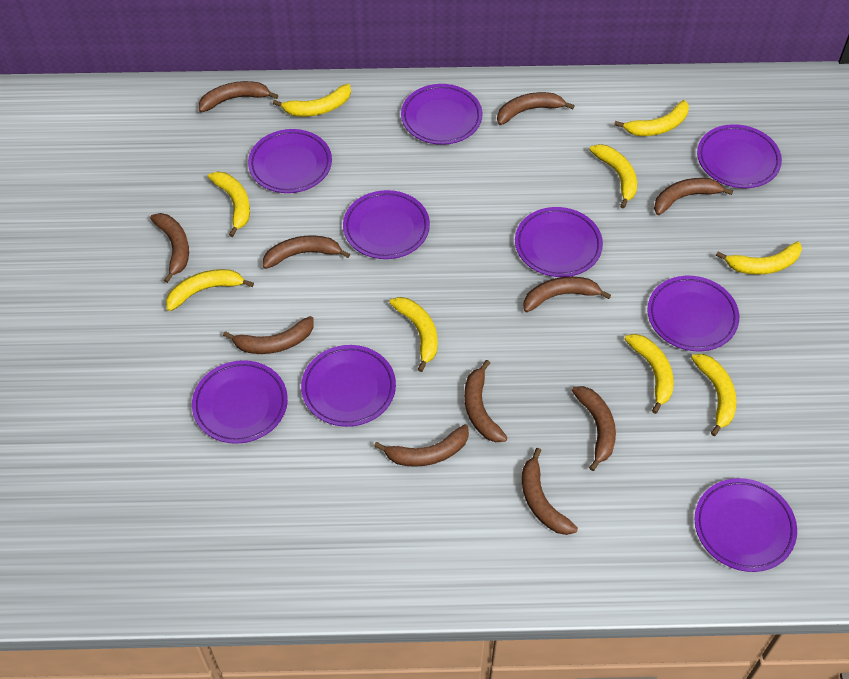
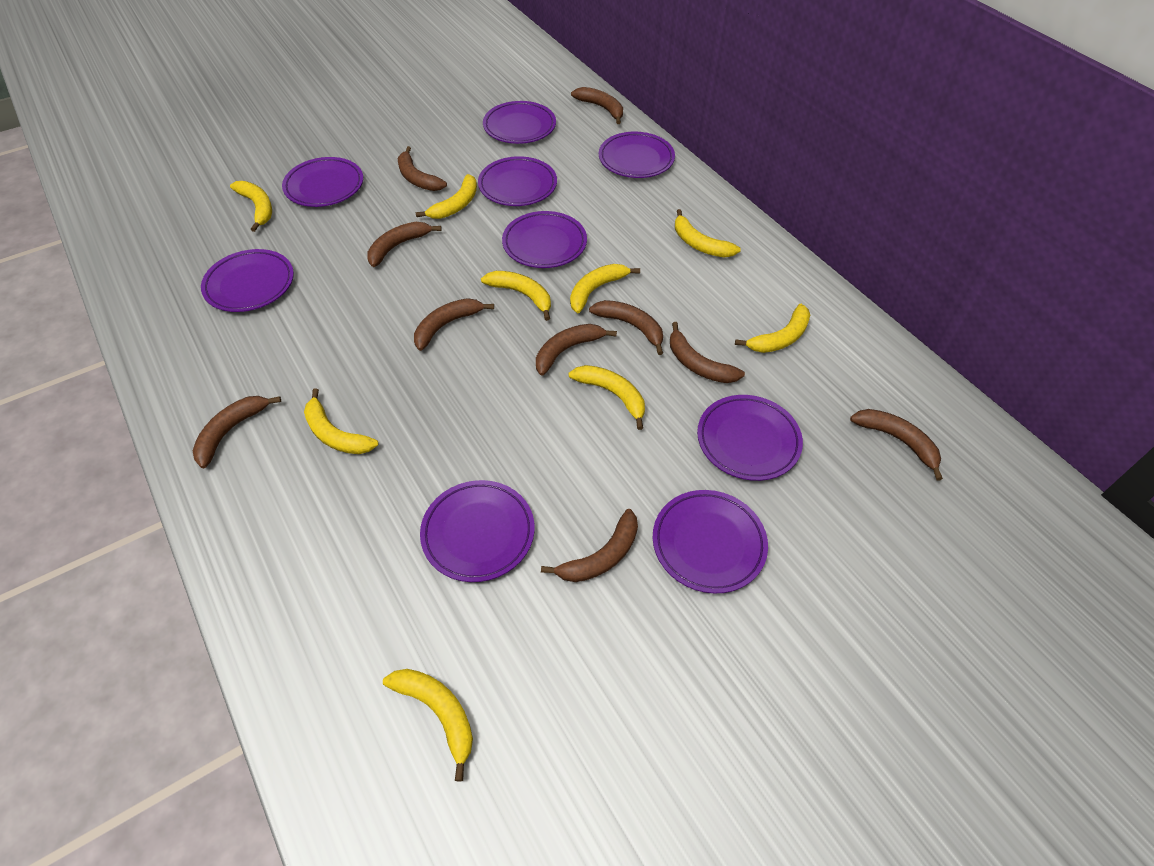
brown banana: 11 -> 10

